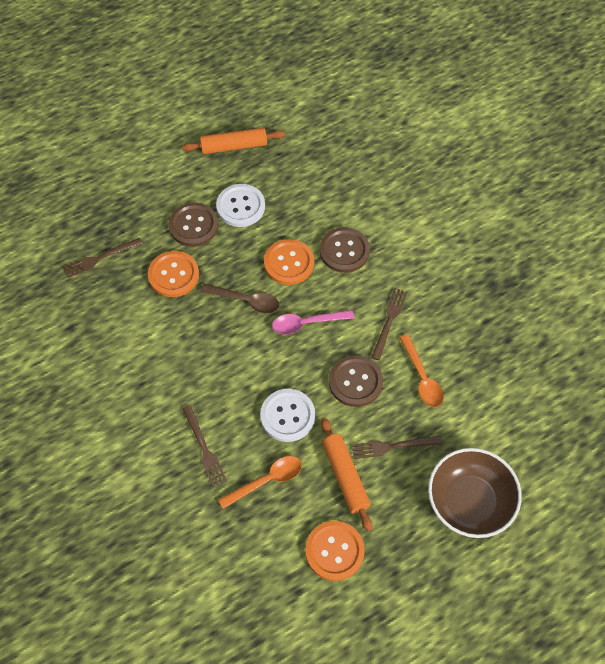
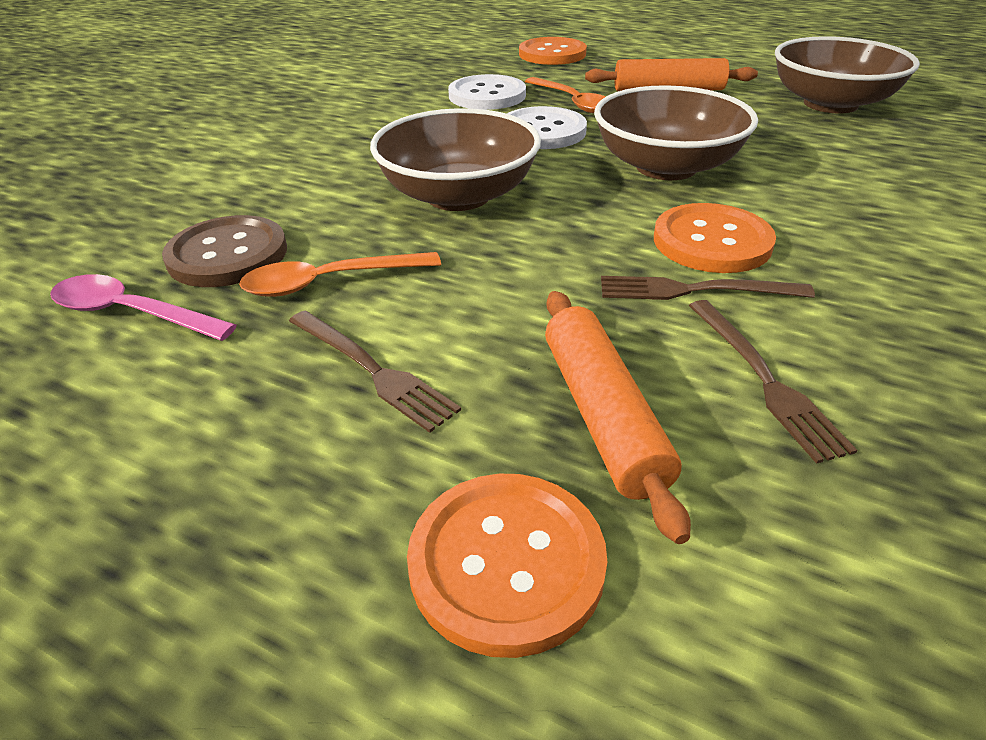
brown bowl: 1 -> 3
brown button: 3 -> 1
brown fork: 4 -> 3
brown spoon: 1 -> 0

